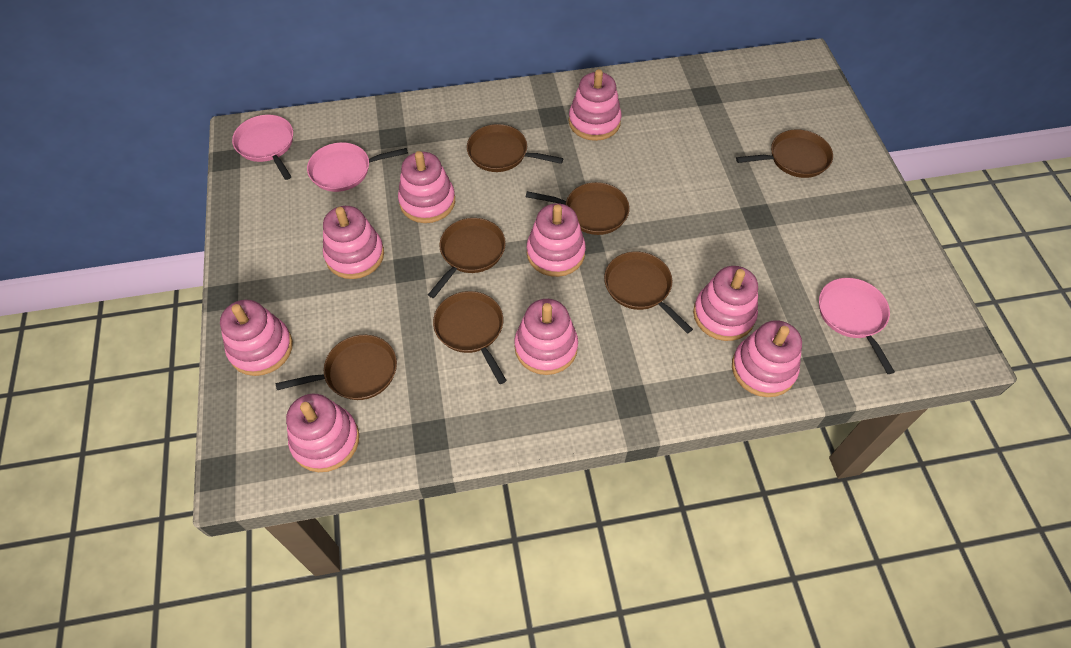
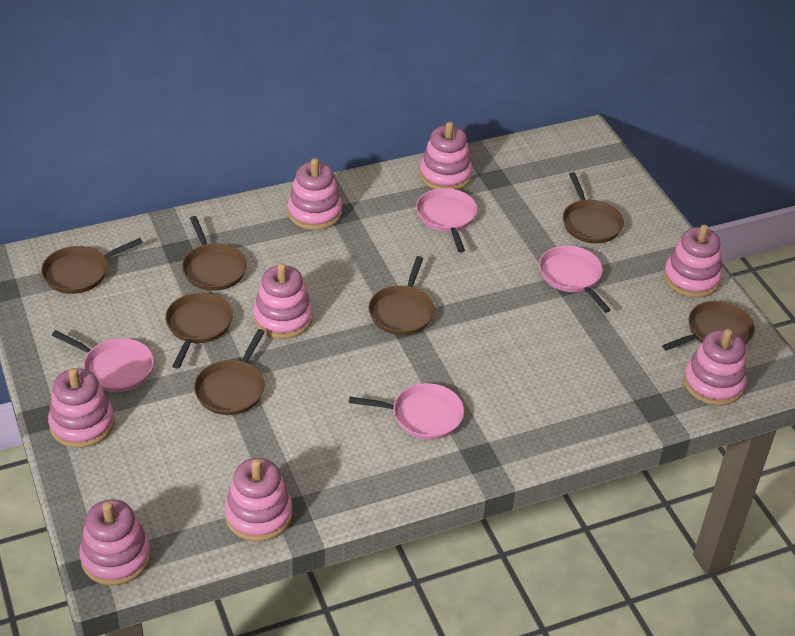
pink pan: 3 -> 4
pink stacking toy: 9 -> 8

